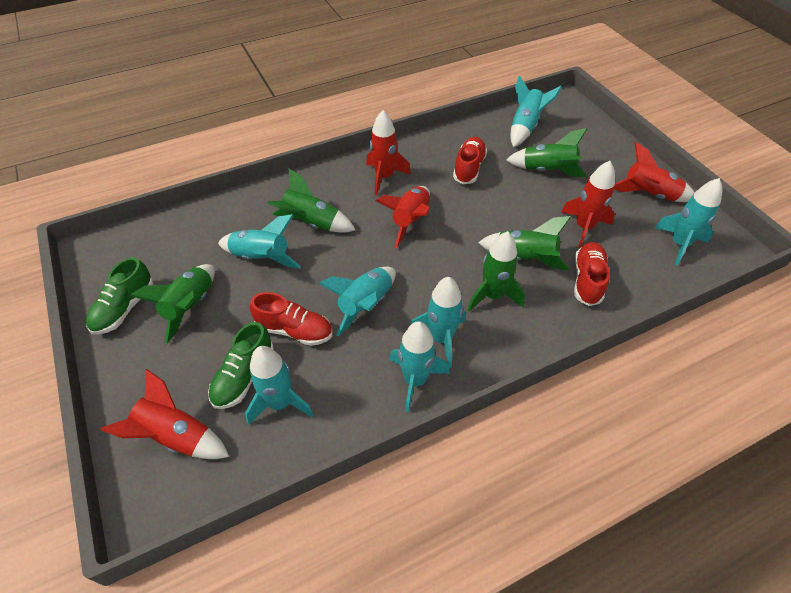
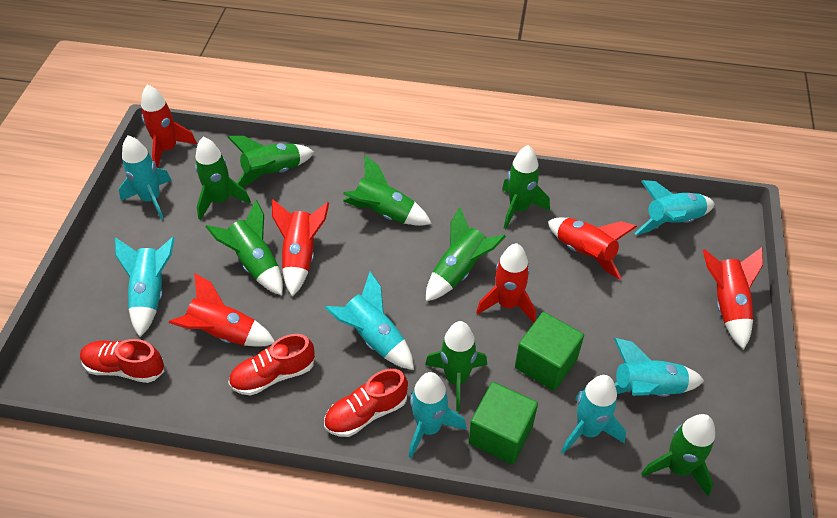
green cube: 0 -> 2
green rocket: 5 -> 8
green shoe: 2 -> 0
red rocket: 5 -> 6

